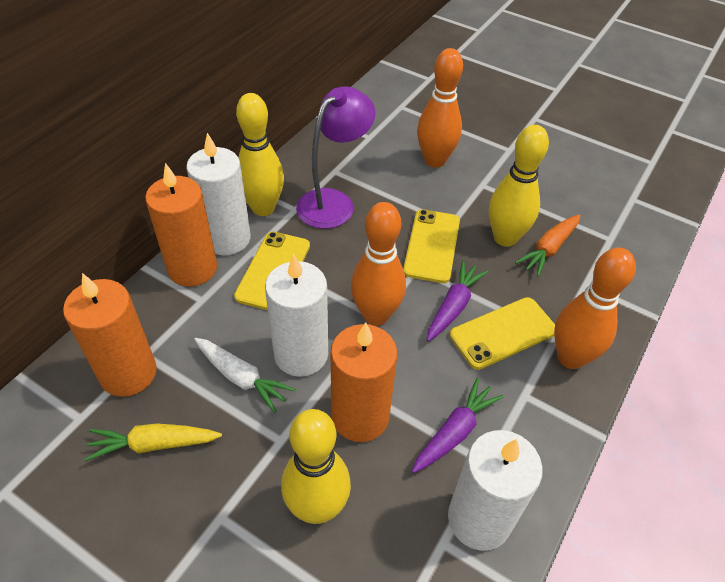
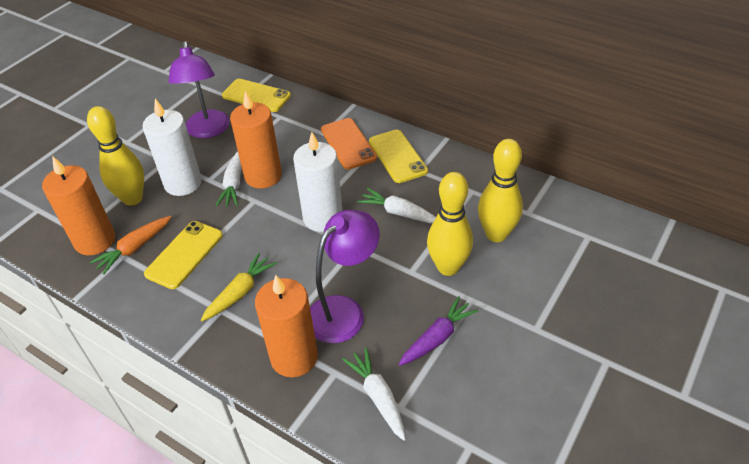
orange bowling pin: 3 -> 0
orange phone: 0 -> 1
purple carrot: 2 -> 1
purple lamp: 1 -> 2
white candle: 3 -> 2
white carrot: 1 -> 3

